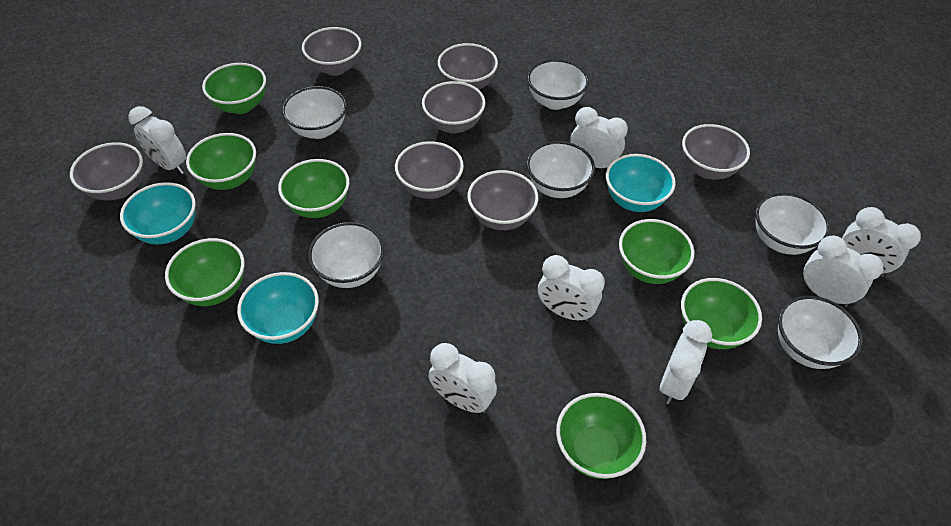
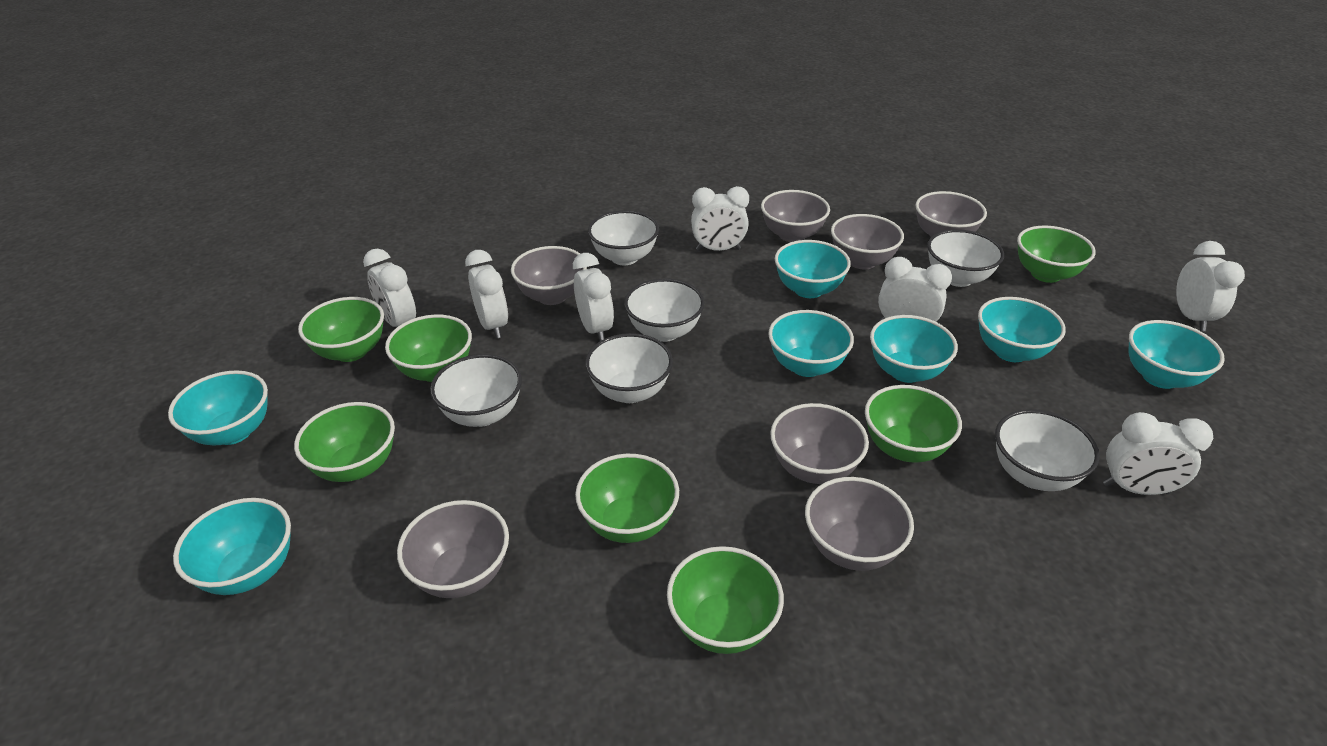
turquoise bowl: 3 -> 7

